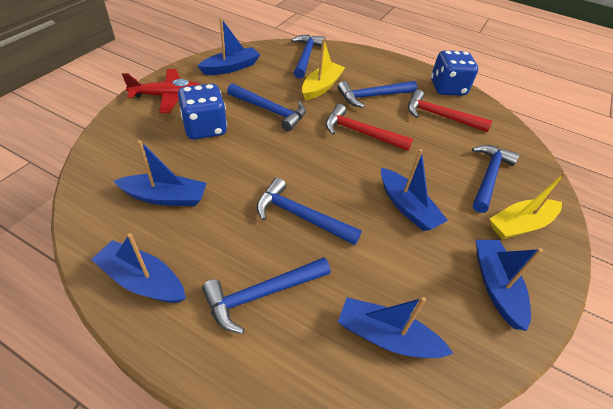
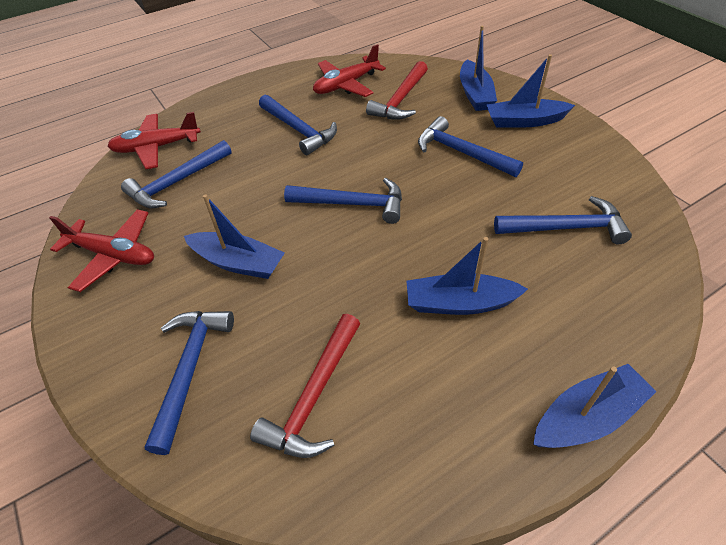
blue boat: 6 -> 5
blue dice: 2 -> 0
red plane: 1 -> 3
yellow boat: 2 -> 0

